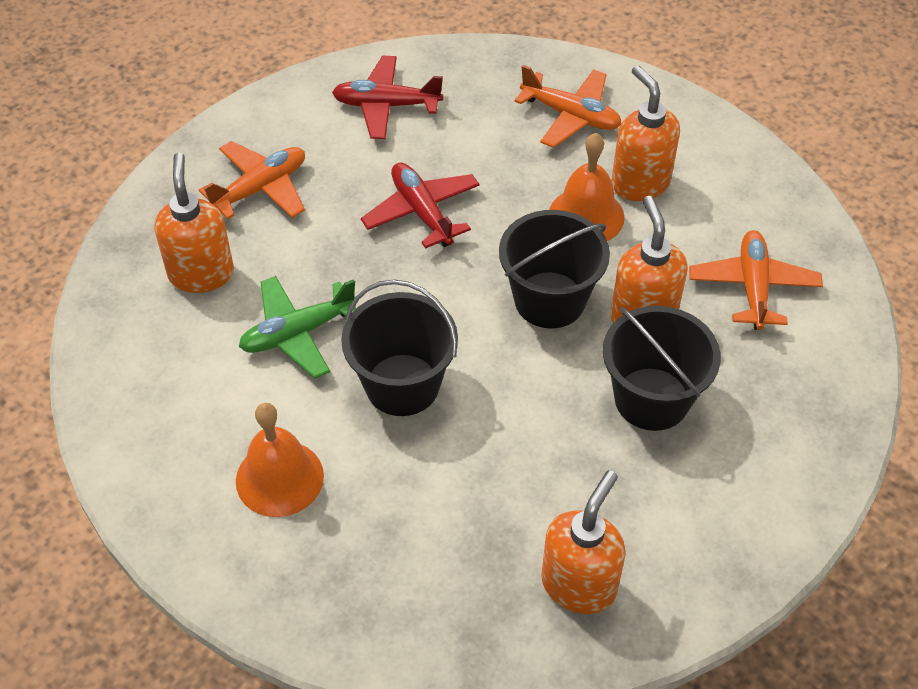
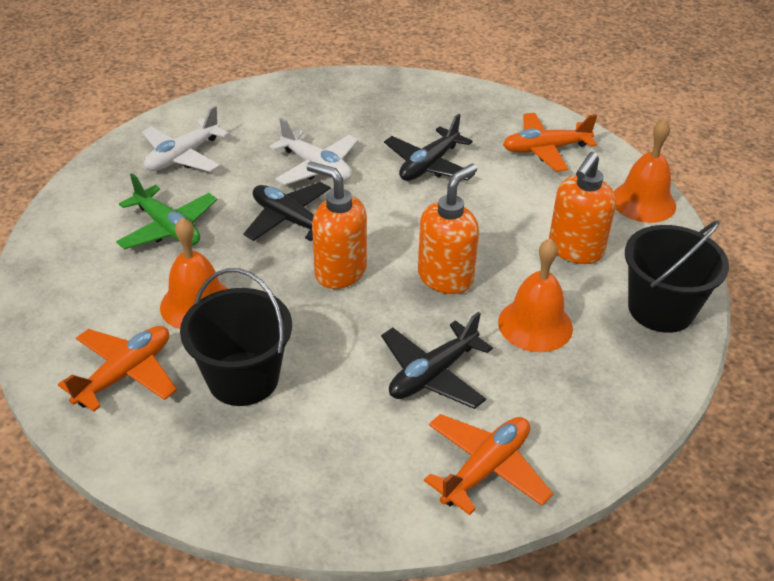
black bucket: 3 -> 2
black plane: 0 -> 3
orange bell: 2 -> 3
orange soap dispenser: 4 -> 3
red plane: 2 -> 0
white plane: 0 -> 2

